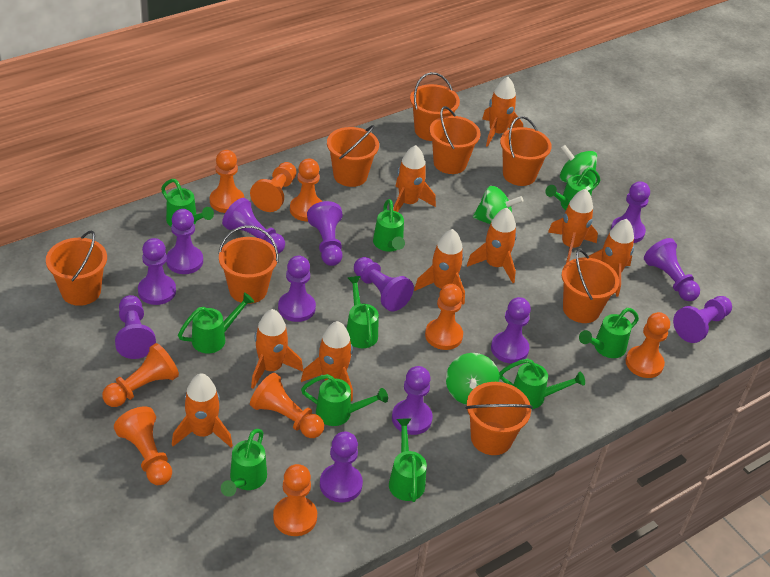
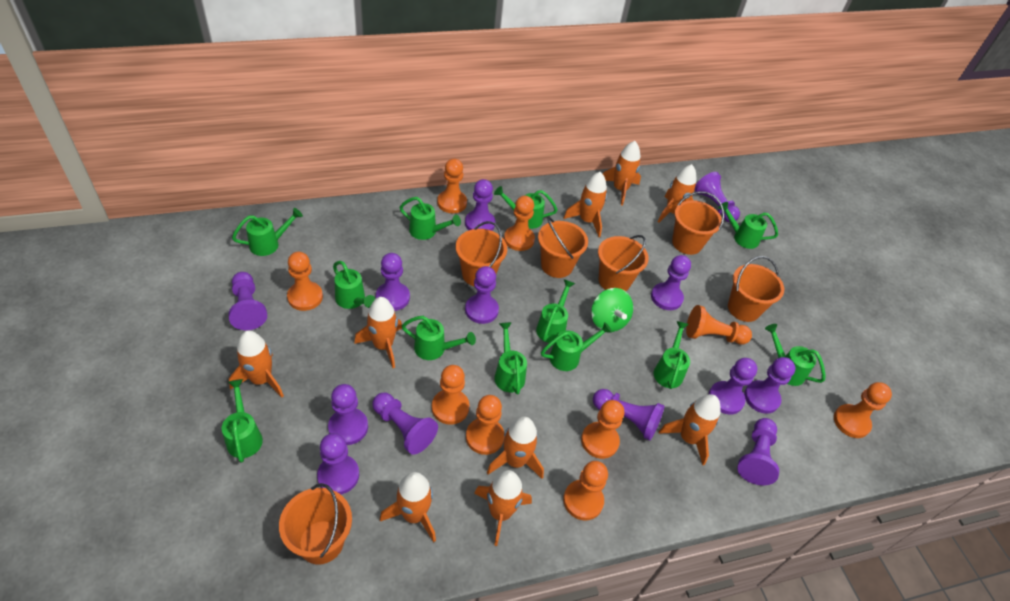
green spinning top: 3 -> 1
green watering can: 10 -> 12
orange bucket: 8 -> 6

